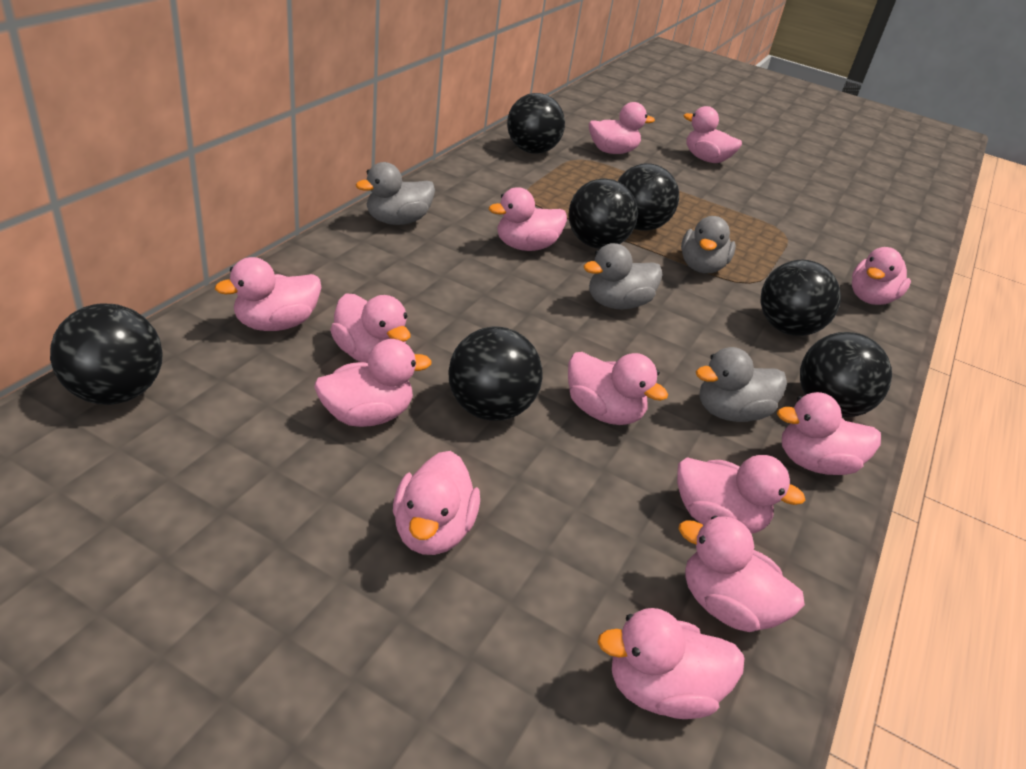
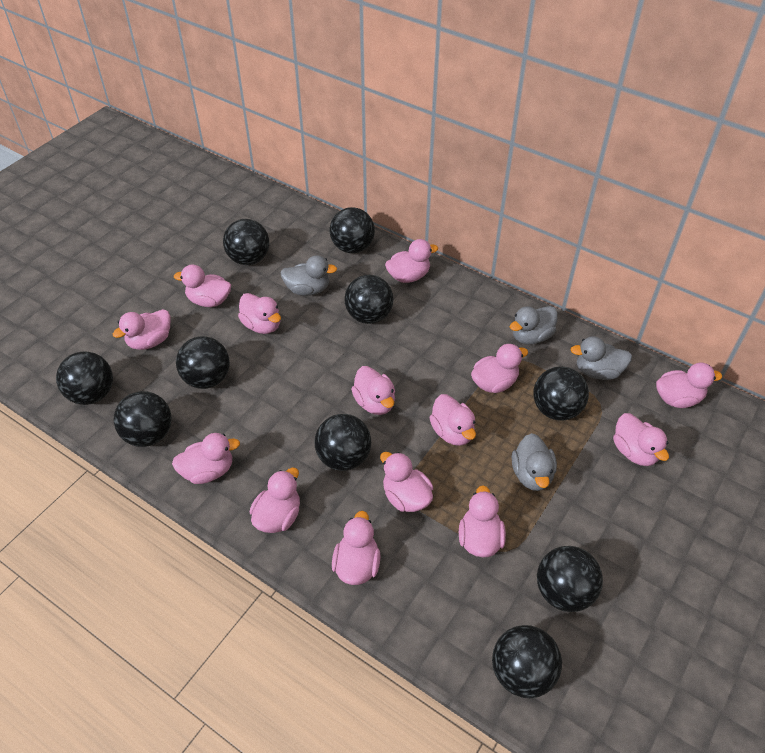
black ball: 7 -> 10
pink duck: 13 -> 14

